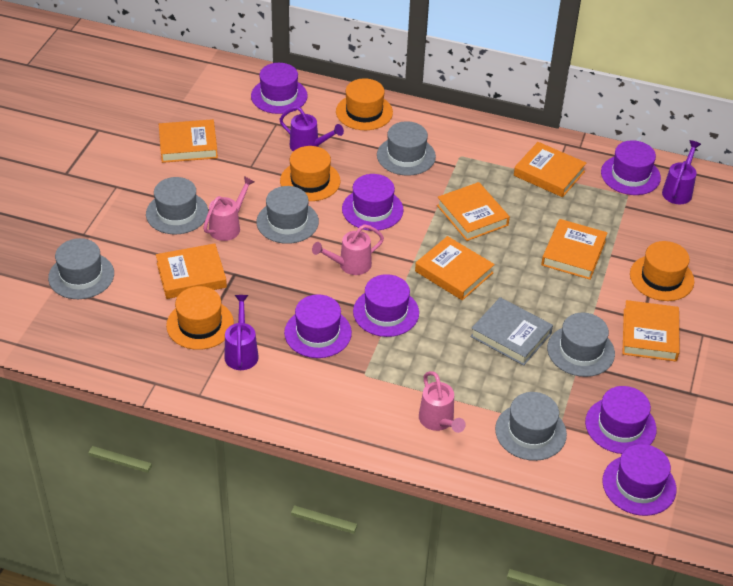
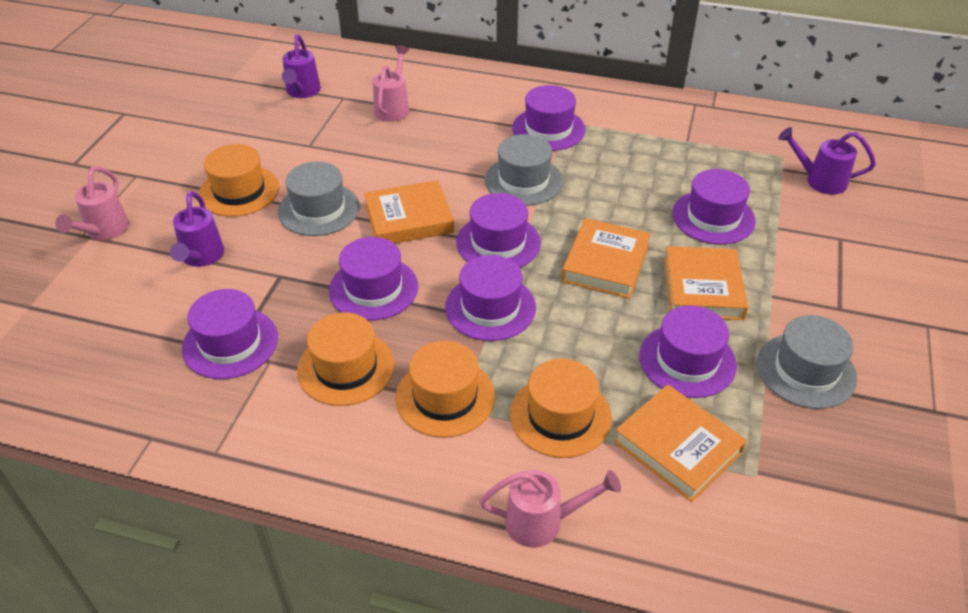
grey book: 1 -> 0
grey hat: 6 -> 3
orange book: 7 -> 4

